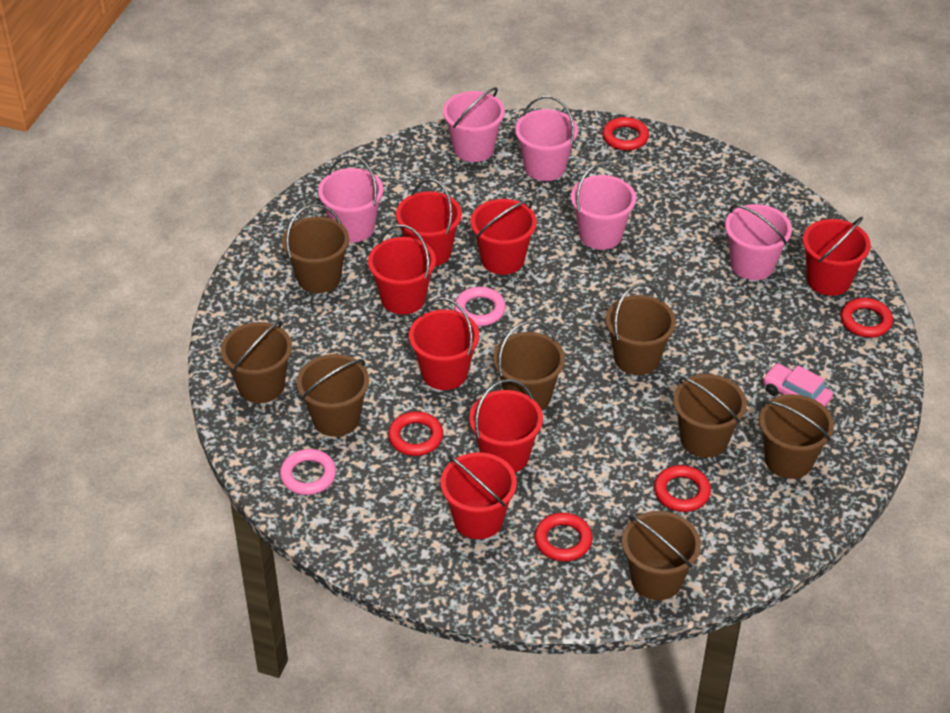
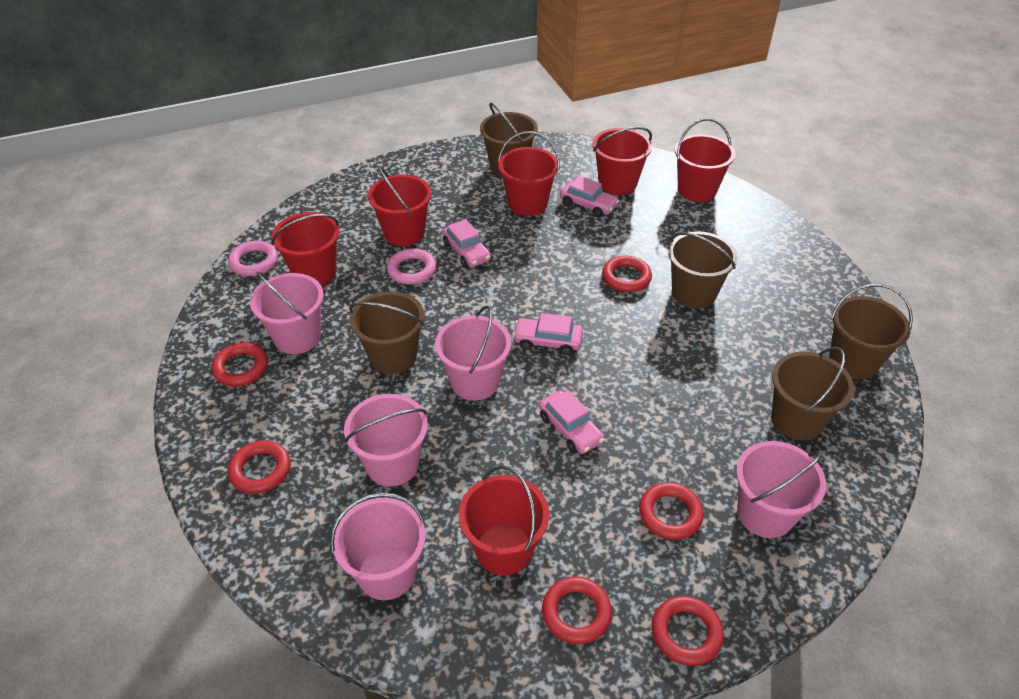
brown bucket: 8 -> 5
pink car: 1 -> 4
red bucket: 7 -> 6
red ring: 5 -> 6

